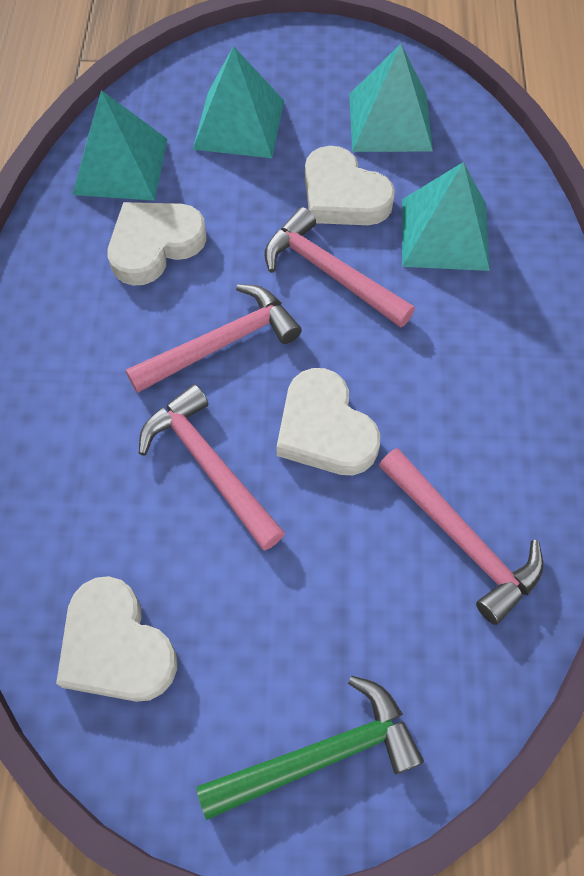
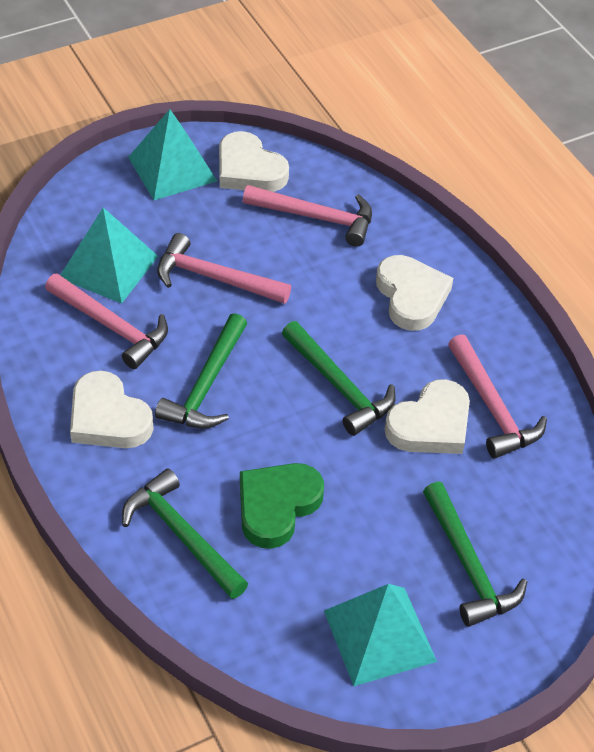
green hammer: 1 -> 4
green heart: 0 -> 1
turquoise pyramid: 4 -> 3

